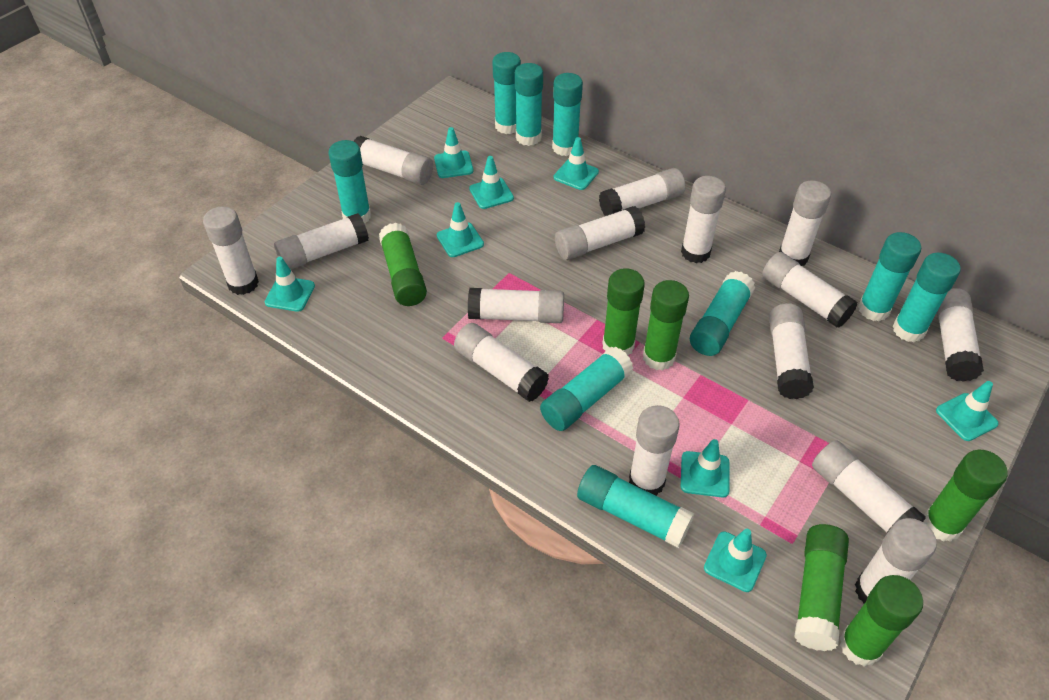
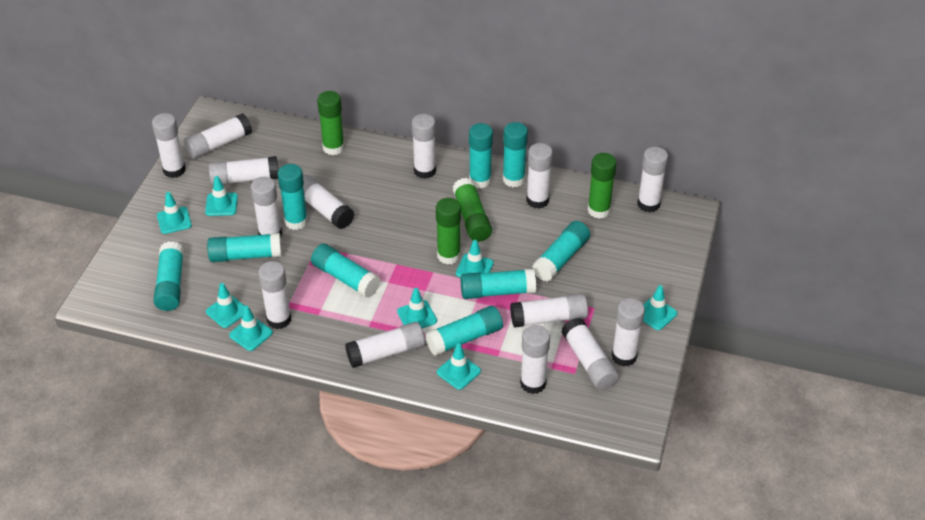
green glue stick: 6 -> 4
white glue stick: 15 -> 14

